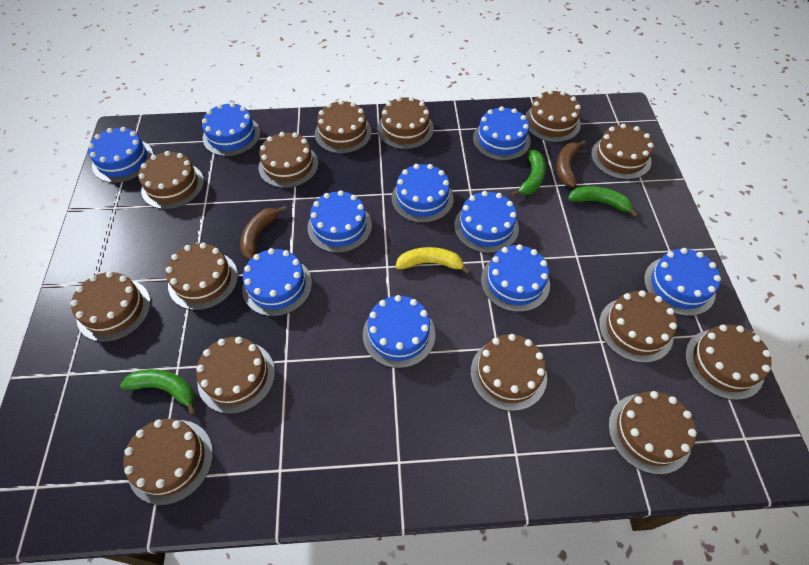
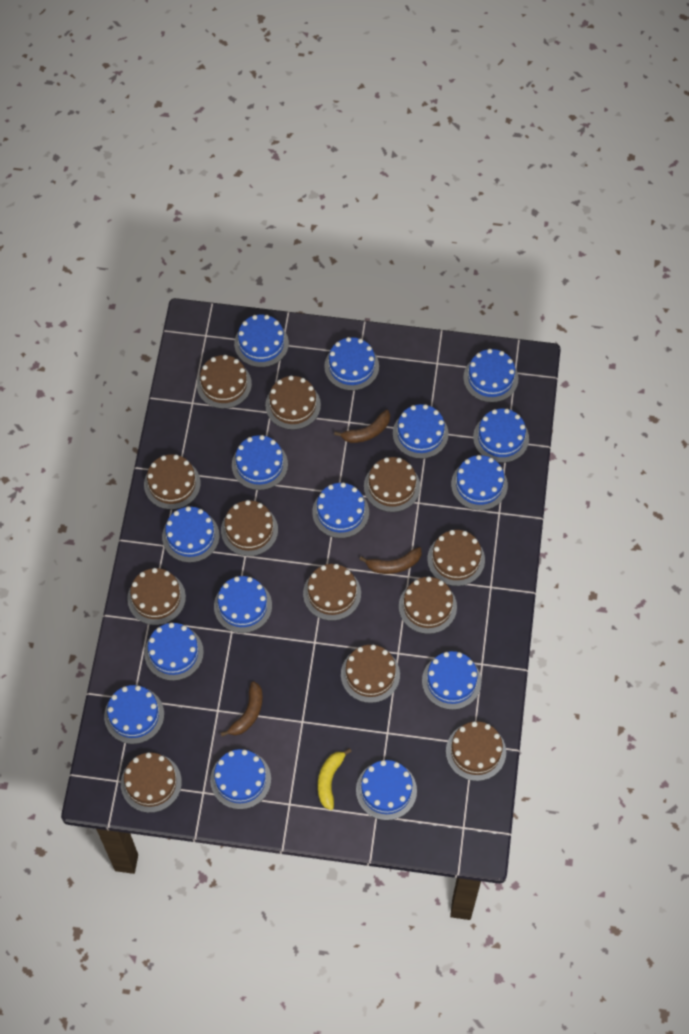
blue cake: 10 -> 15
brown banana: 2 -> 3
brown cake: 14 -> 12
green banana: 3 -> 0

